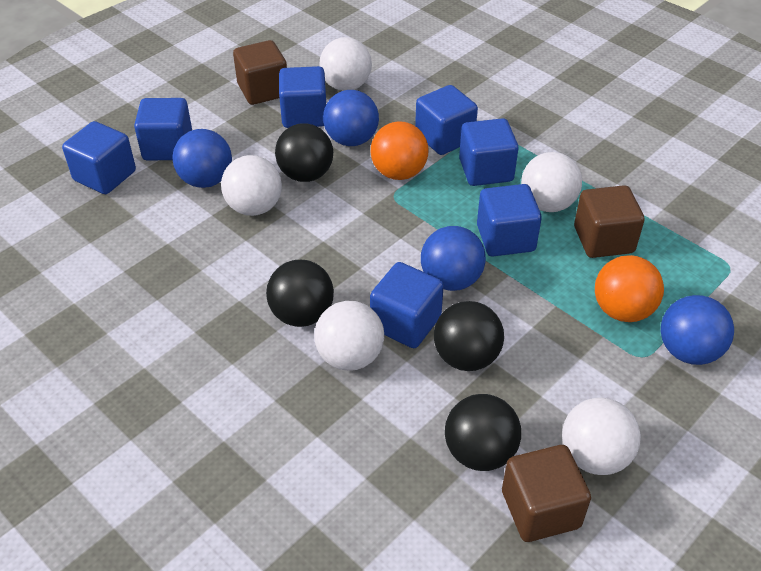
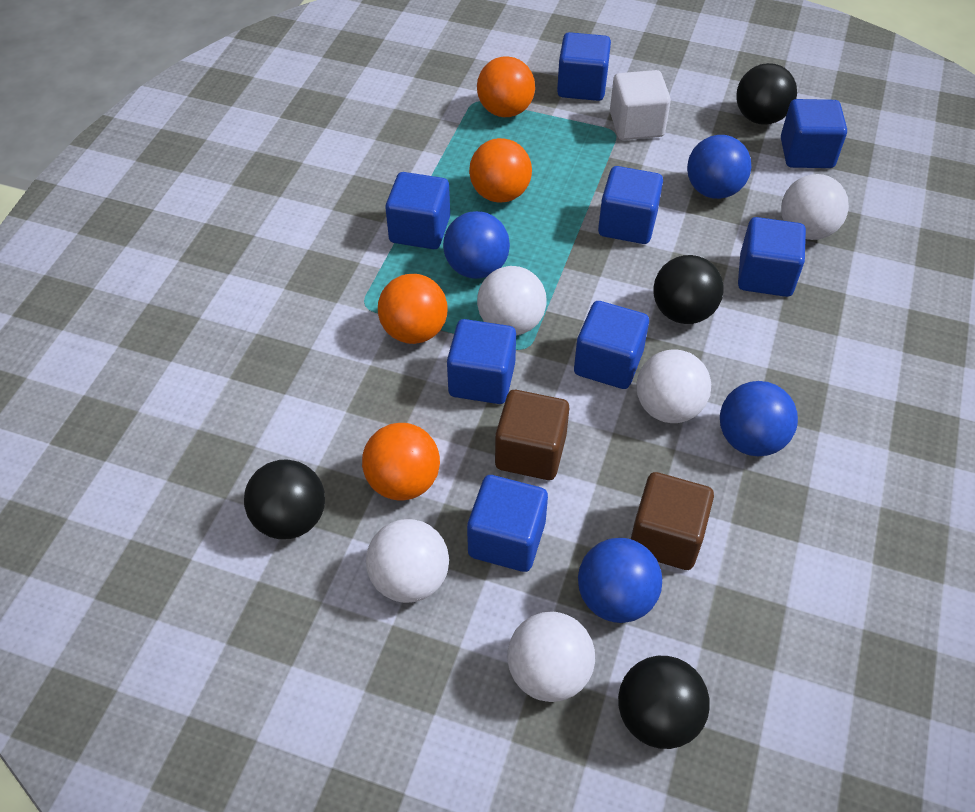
blue cube: 7 -> 8
brown cube: 3 -> 2
orange ball: 2 -> 4
white cube: 0 -> 1

